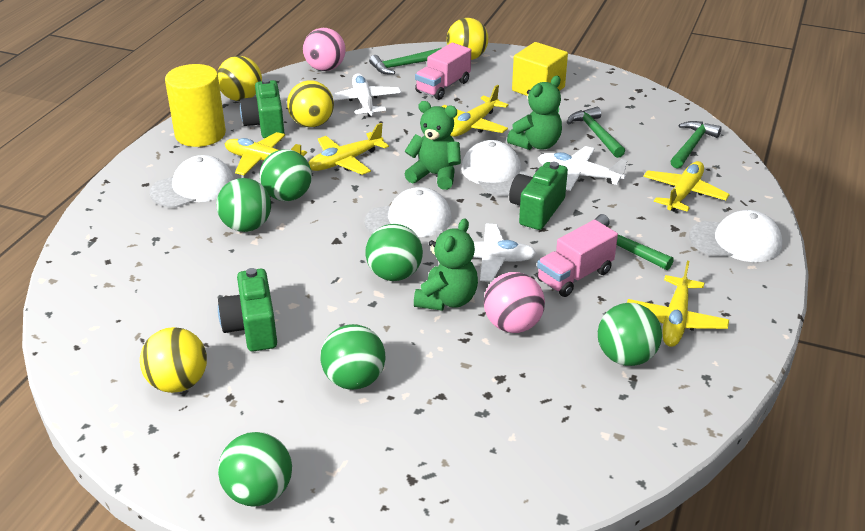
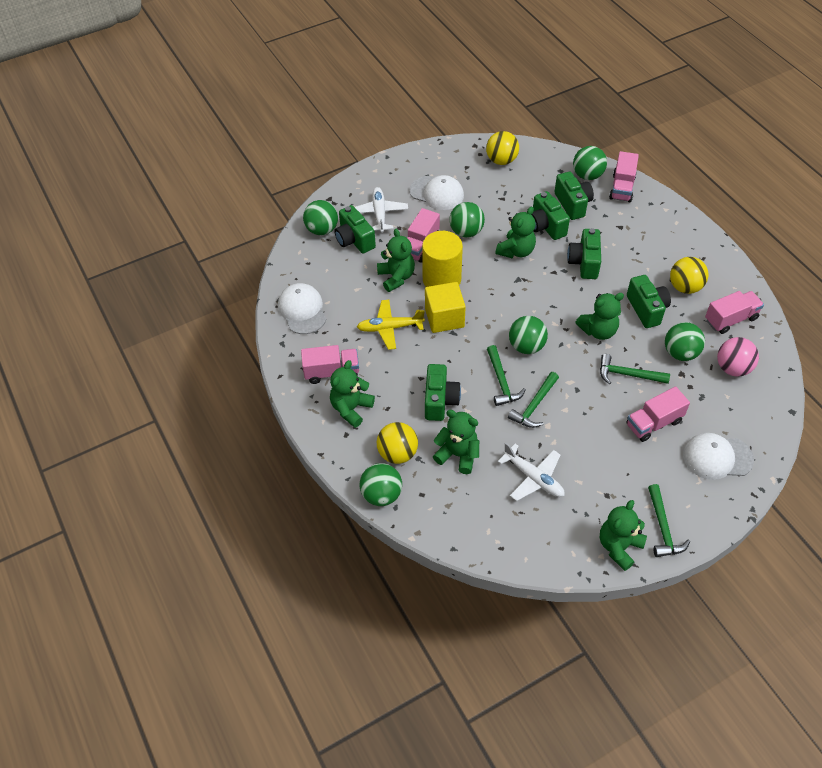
green camera: 3 -> 6
green teddy bear: 3 -> 6
pink ball: 2 -> 1
pink truck: 2 -> 5
white cap: 4 -> 3
white plane: 3 -> 2
yellow ball: 4 -> 3
yellow plane: 5 -> 1

